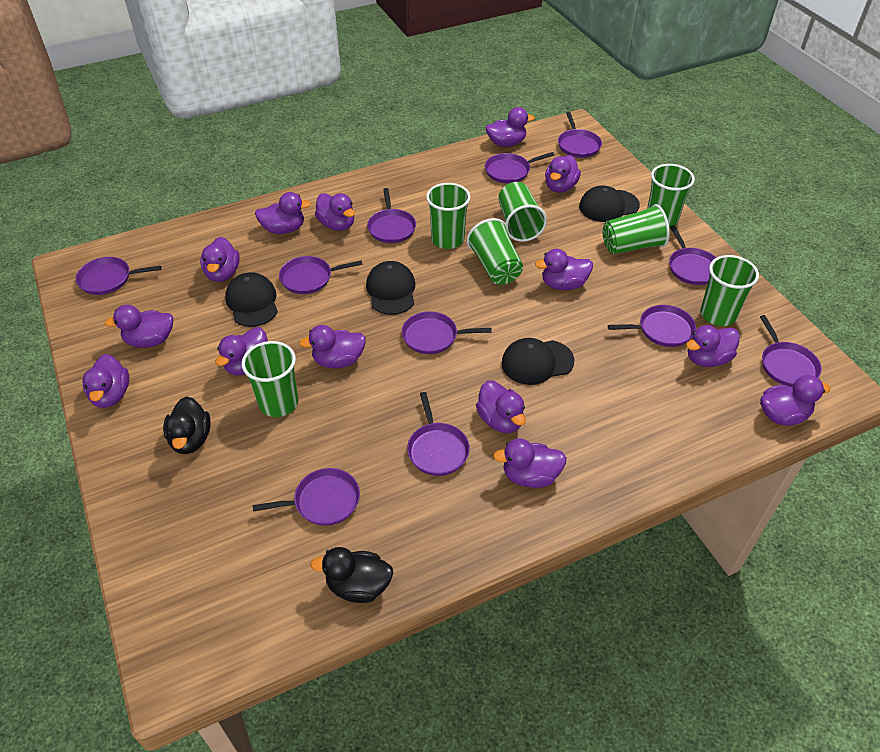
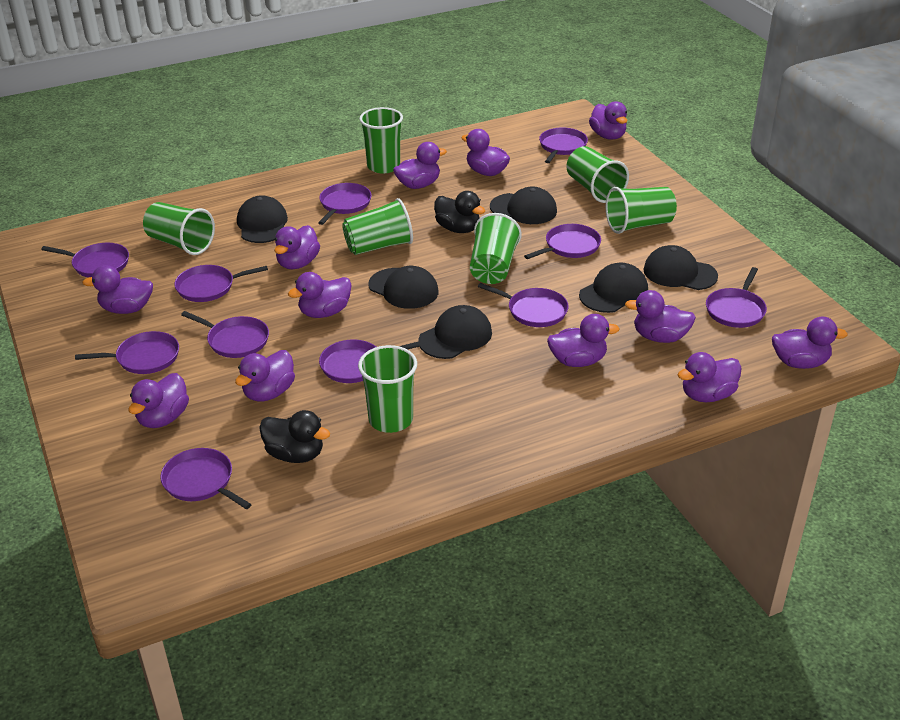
black cap: 4 -> 6
purple duck: 14 -> 12

